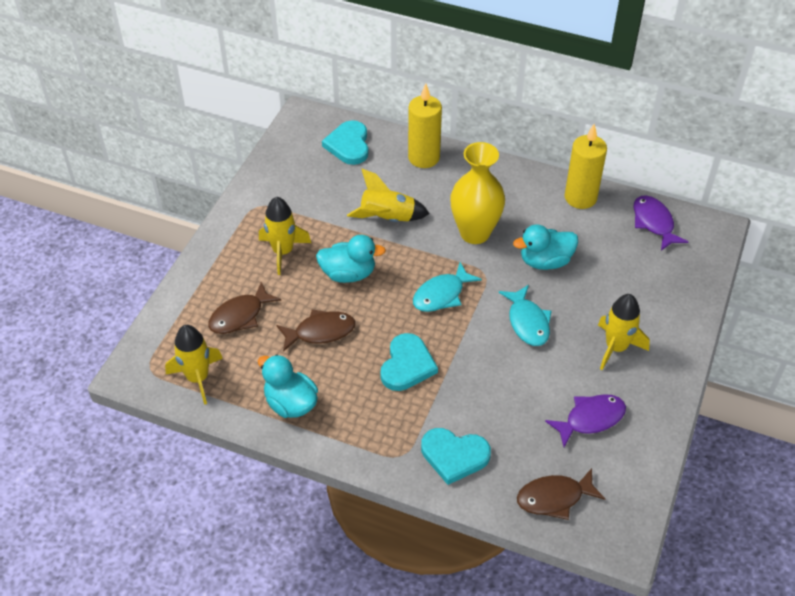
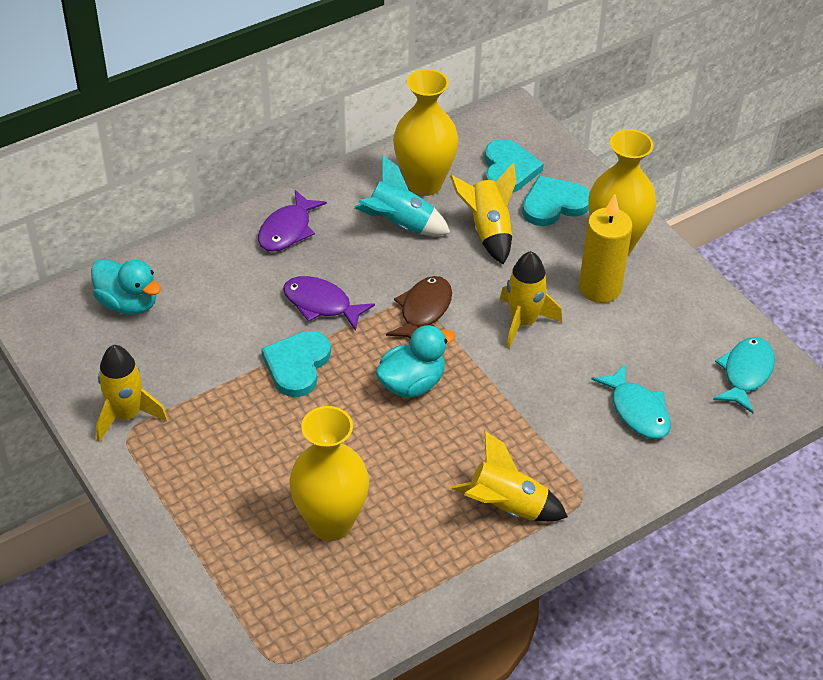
brown fish: 3 -> 1
turquoise duck: 3 -> 2
turquoise rocket: 0 -> 1
yellow candle: 2 -> 1
yellow vase: 1 -> 3

